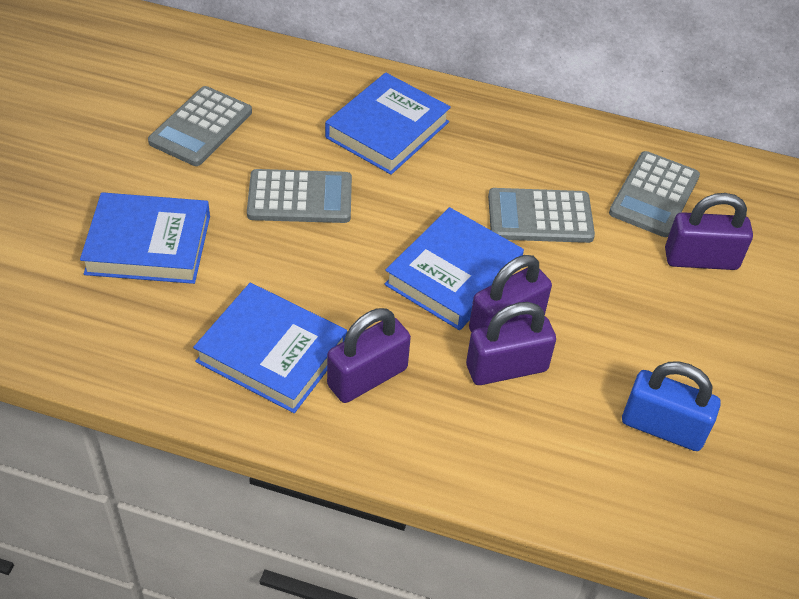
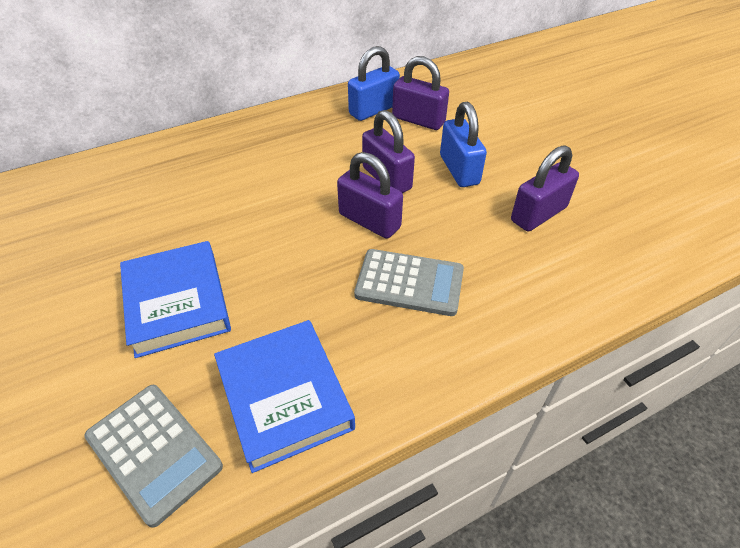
blue book: 4 -> 2
blue padlock: 1 -> 2
grey calculator: 4 -> 2

